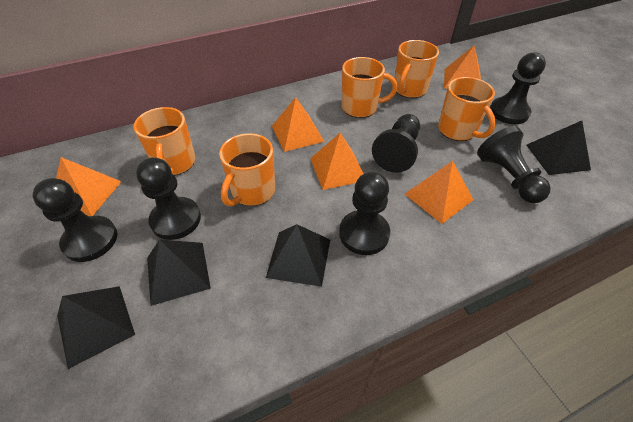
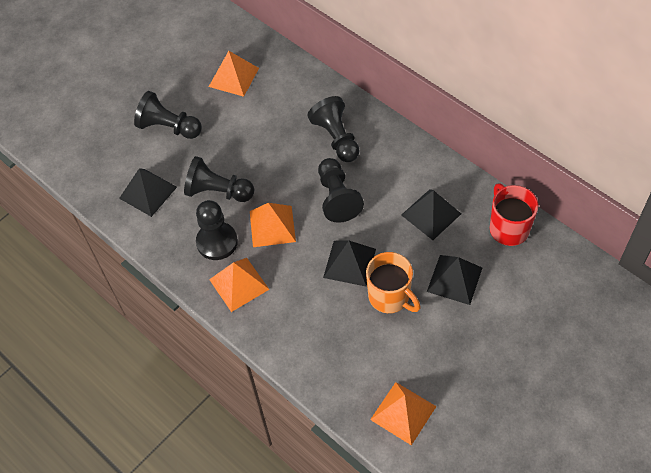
black pawn: 6 -> 5
orange mug: 5 -> 1
orange pyramid: 5 -> 4
red mug: 0 -> 1

